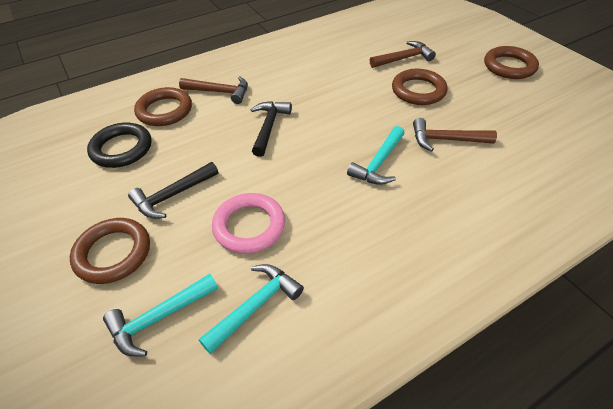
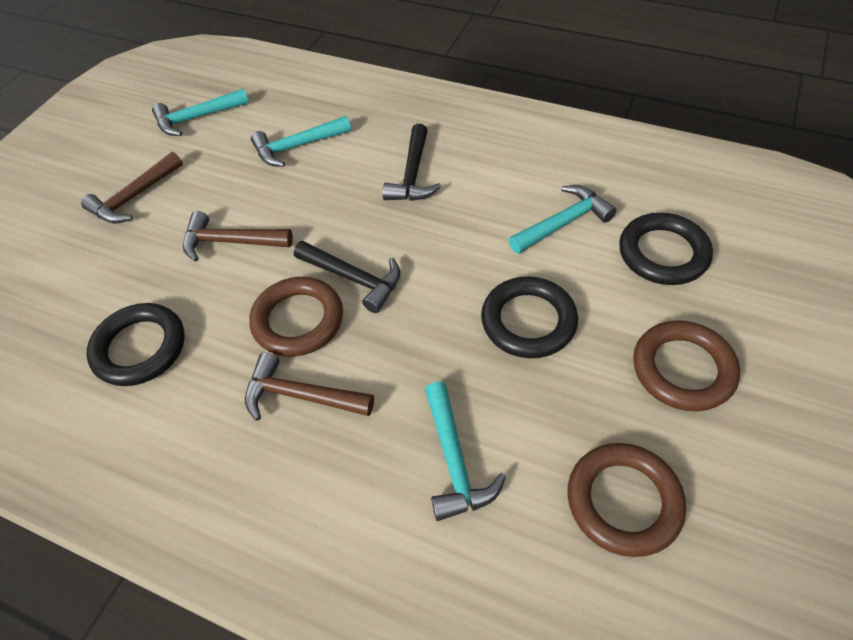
black ring: 1 -> 3
brown ring: 4 -> 3
pink ring: 1 -> 0
turquoise hammer: 3 -> 4

